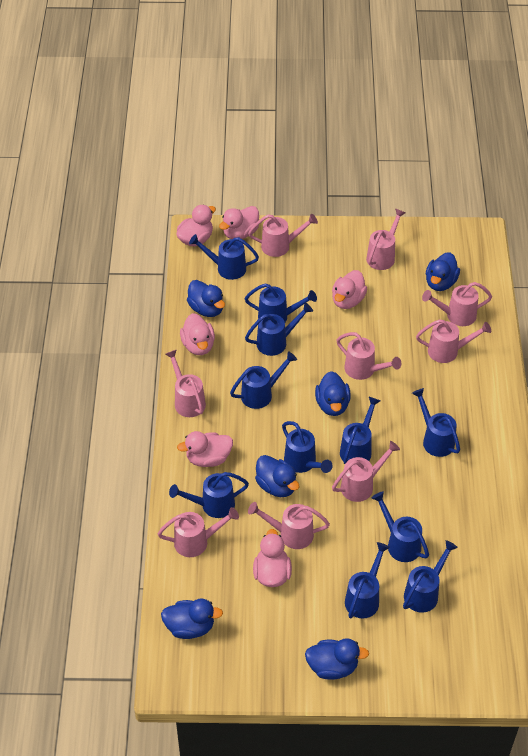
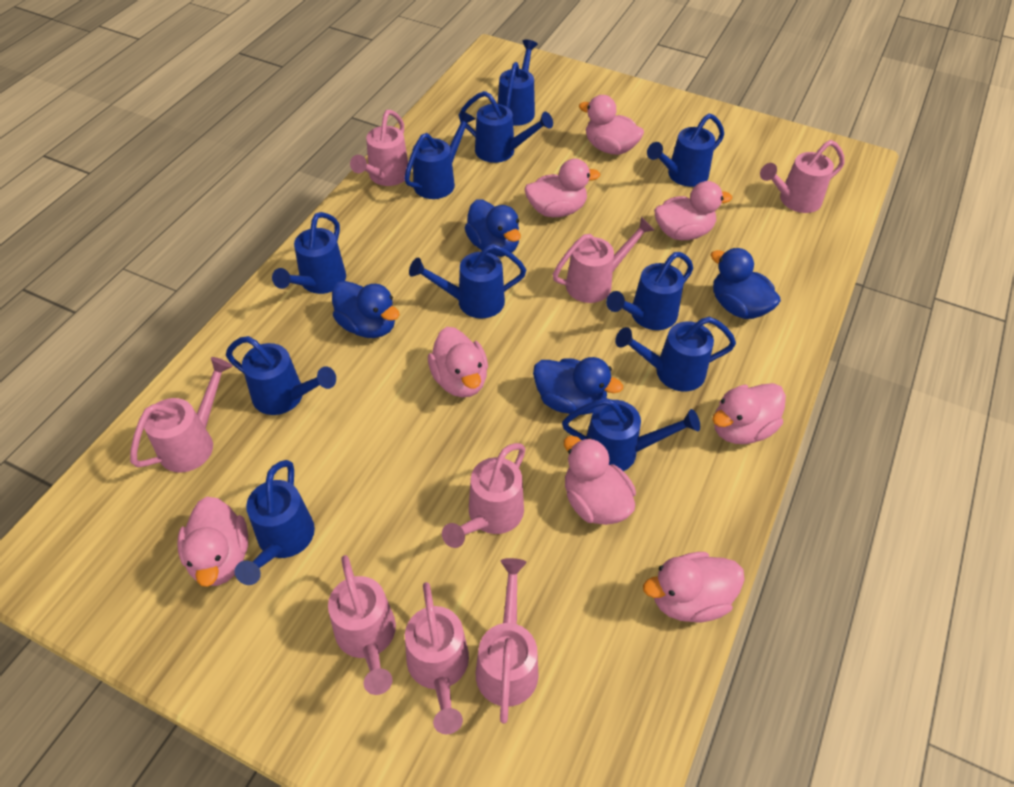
blue duck: 6 -> 4
pink duck: 6 -> 8
pink watering can: 9 -> 8

